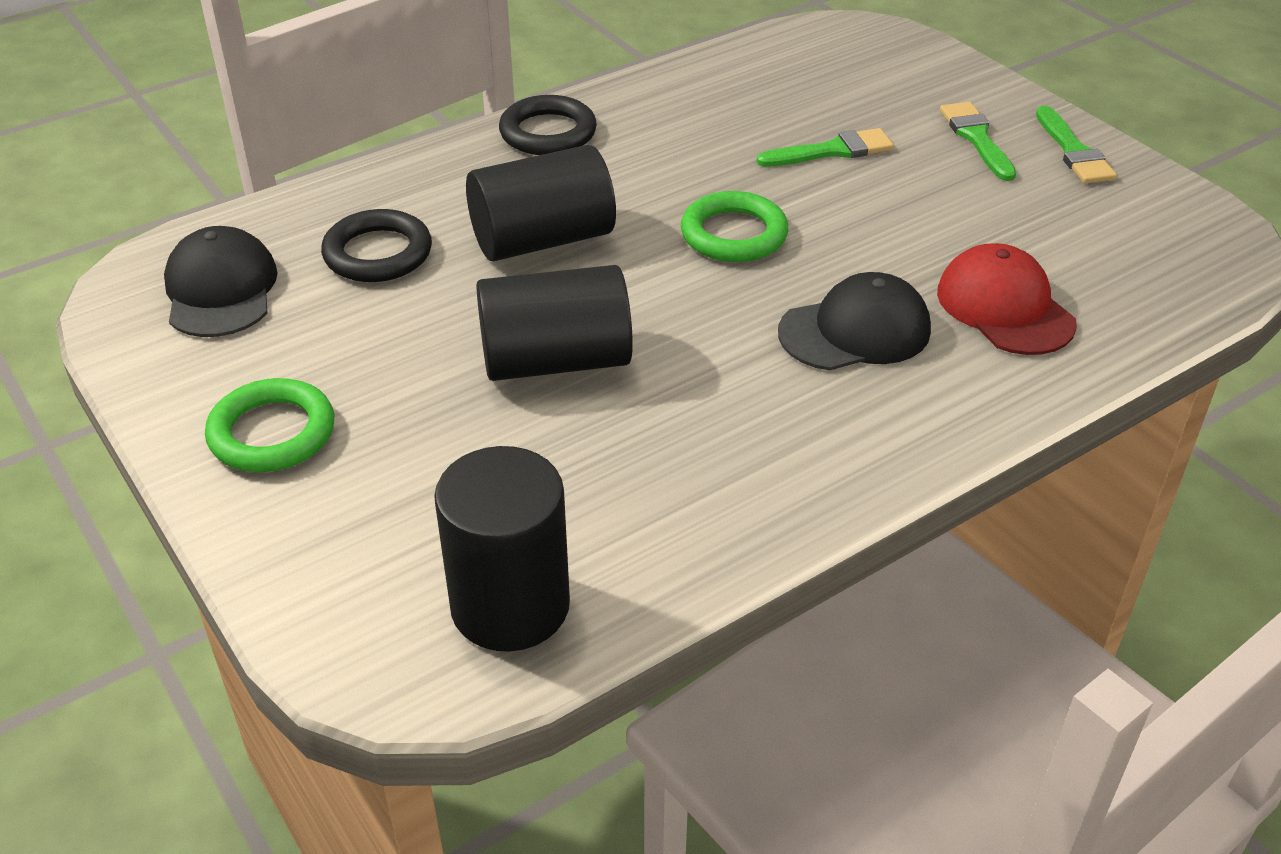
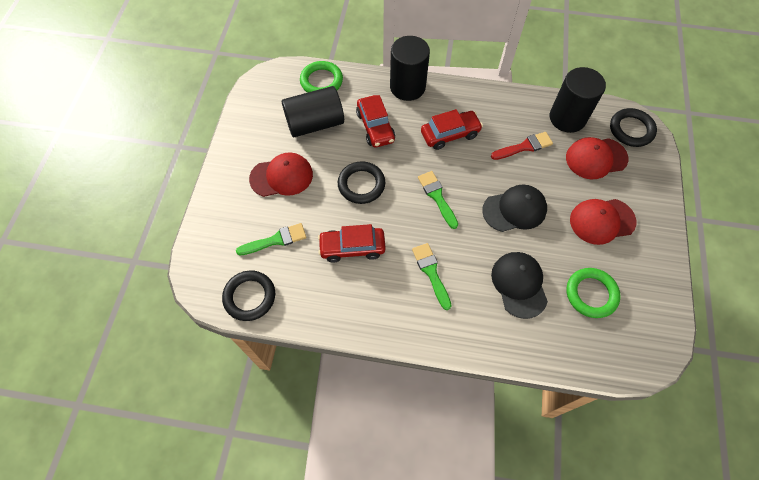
black ring: 2 -> 3
red brush: 0 -> 1
red cap: 1 -> 3
red car: 0 -> 3

